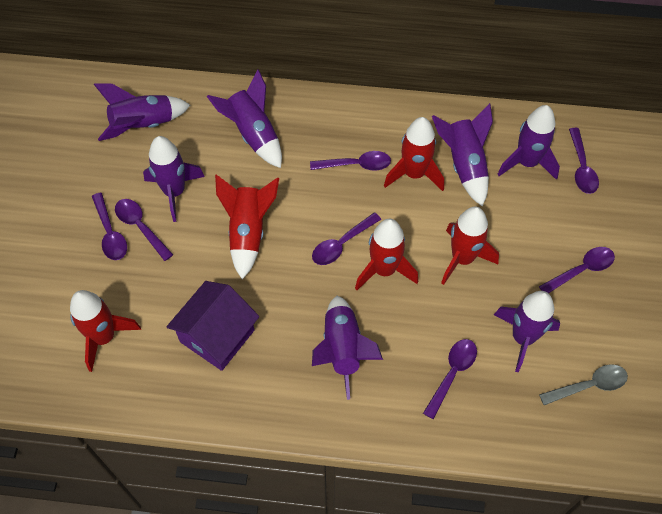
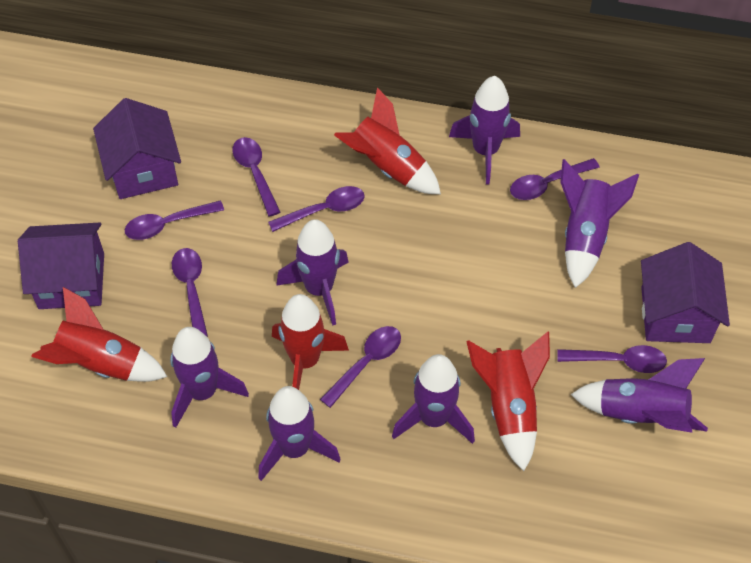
grey spoon: 1 -> 0
purple house: 1 -> 3
red rocket: 5 -> 4

